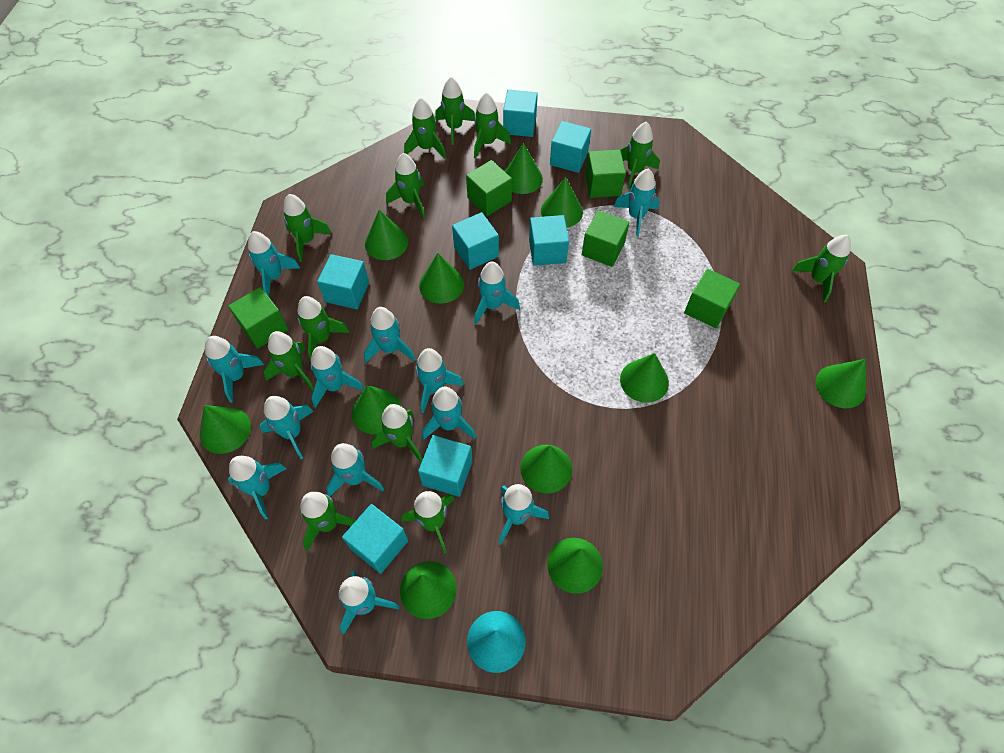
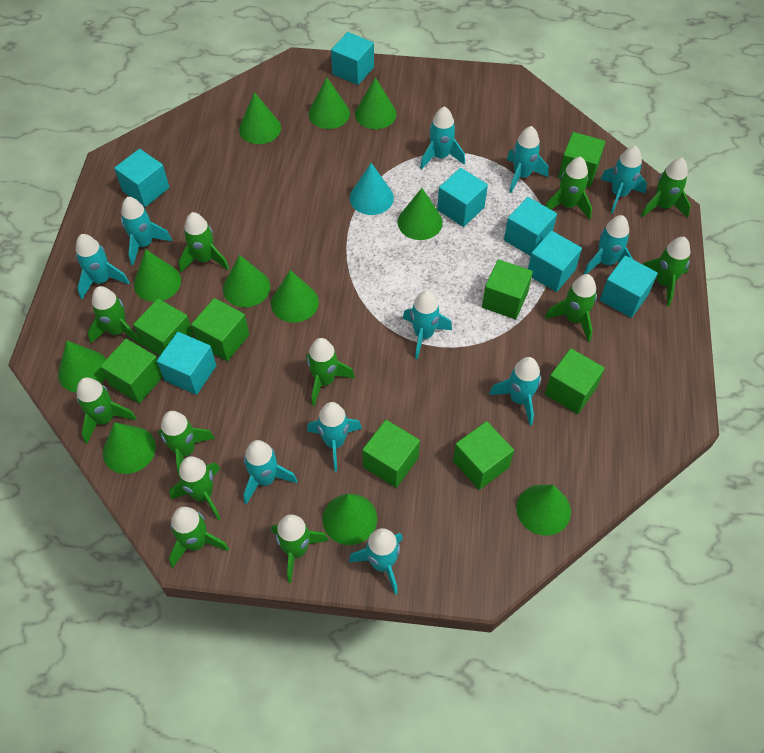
green cube: 5 -> 8
turquoise rocket: 13 -> 11

